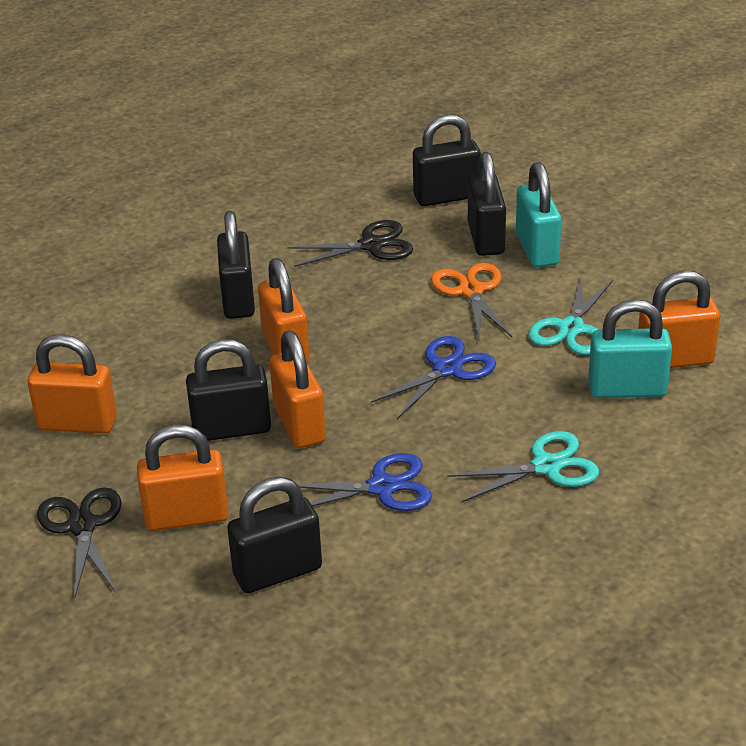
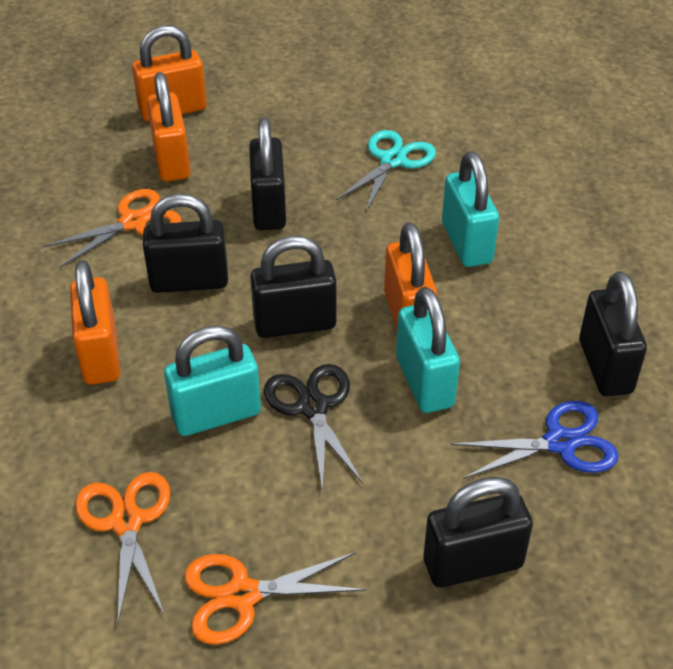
black scissors: 2 -> 1
blue scissors: 2 -> 1
orange padlock: 5 -> 4
orange scissors: 1 -> 3
turquoise padlock: 2 -> 3
turquoise scissors: 2 -> 1

